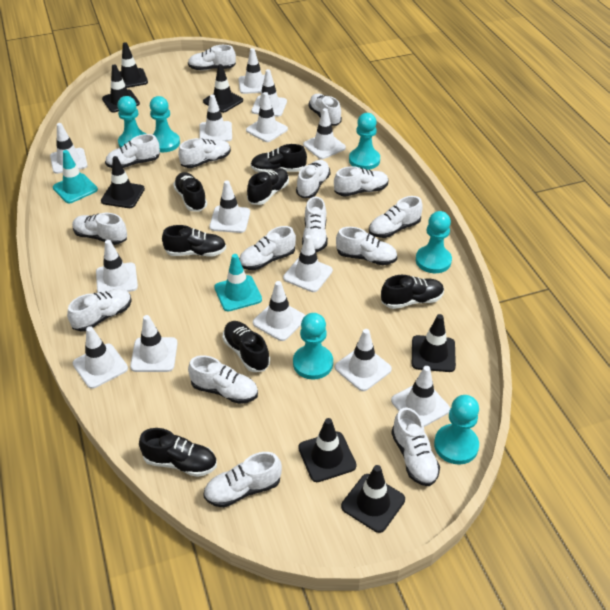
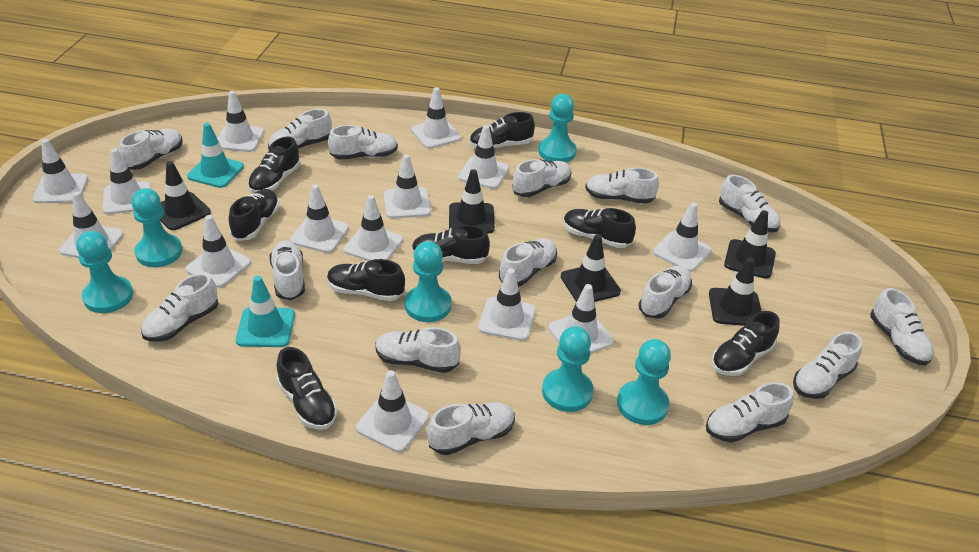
black shoe: 7 -> 8
black traffic cone: 7 -> 5

